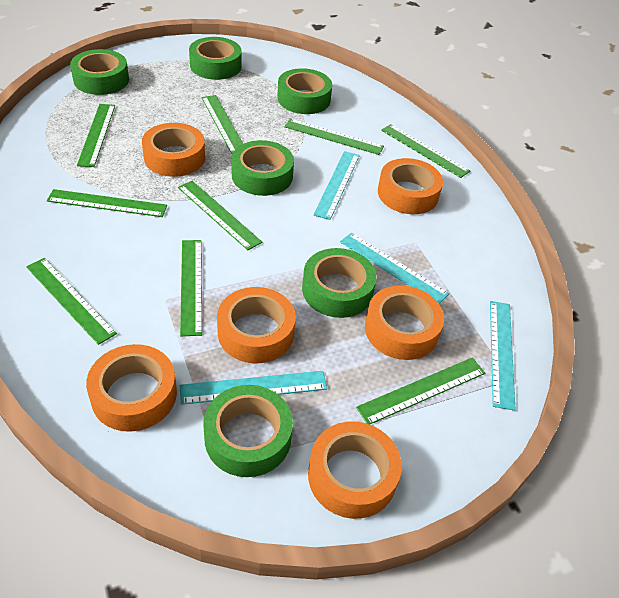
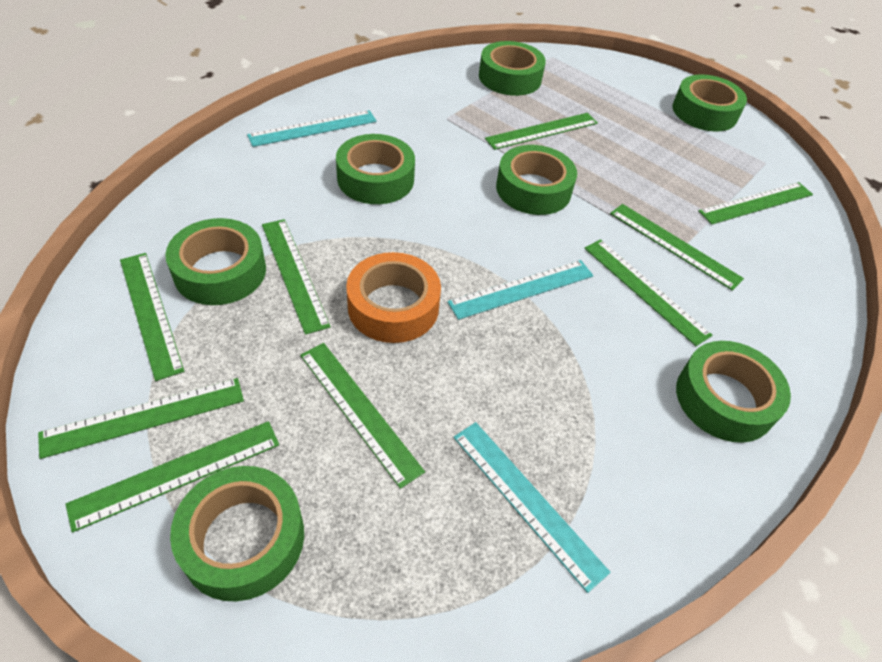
green tape: 6 -> 7
orange tape: 6 -> 1
turquoise ruler: 4 -> 3

